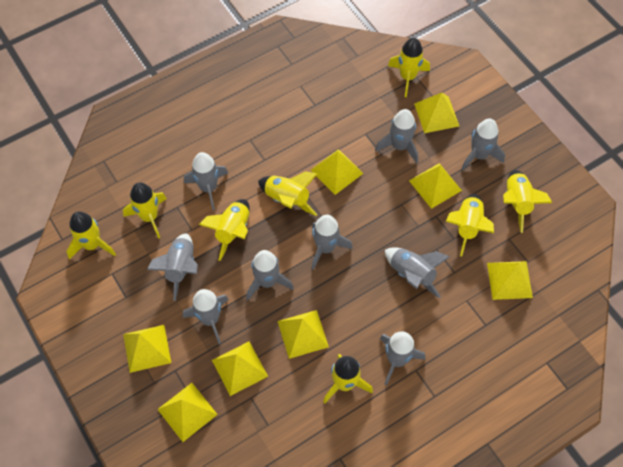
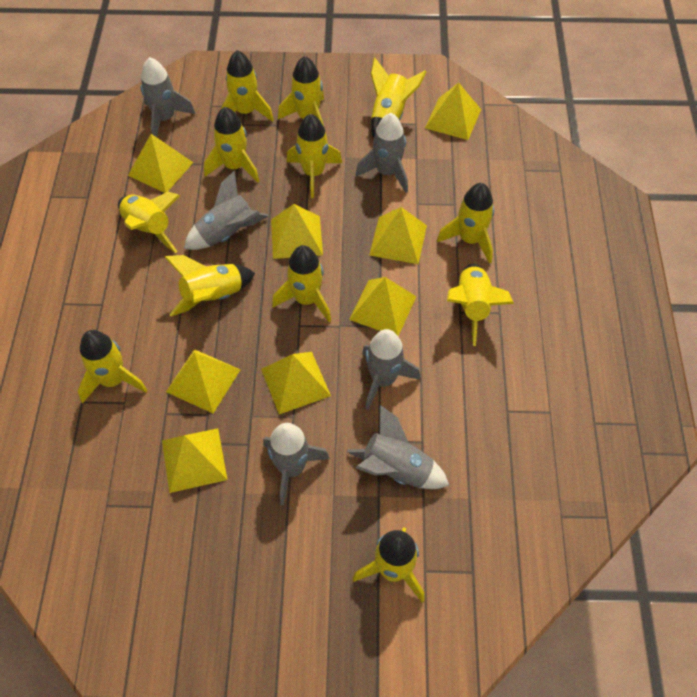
grey rocket: 9 -> 6
yellow rocket: 8 -> 12

